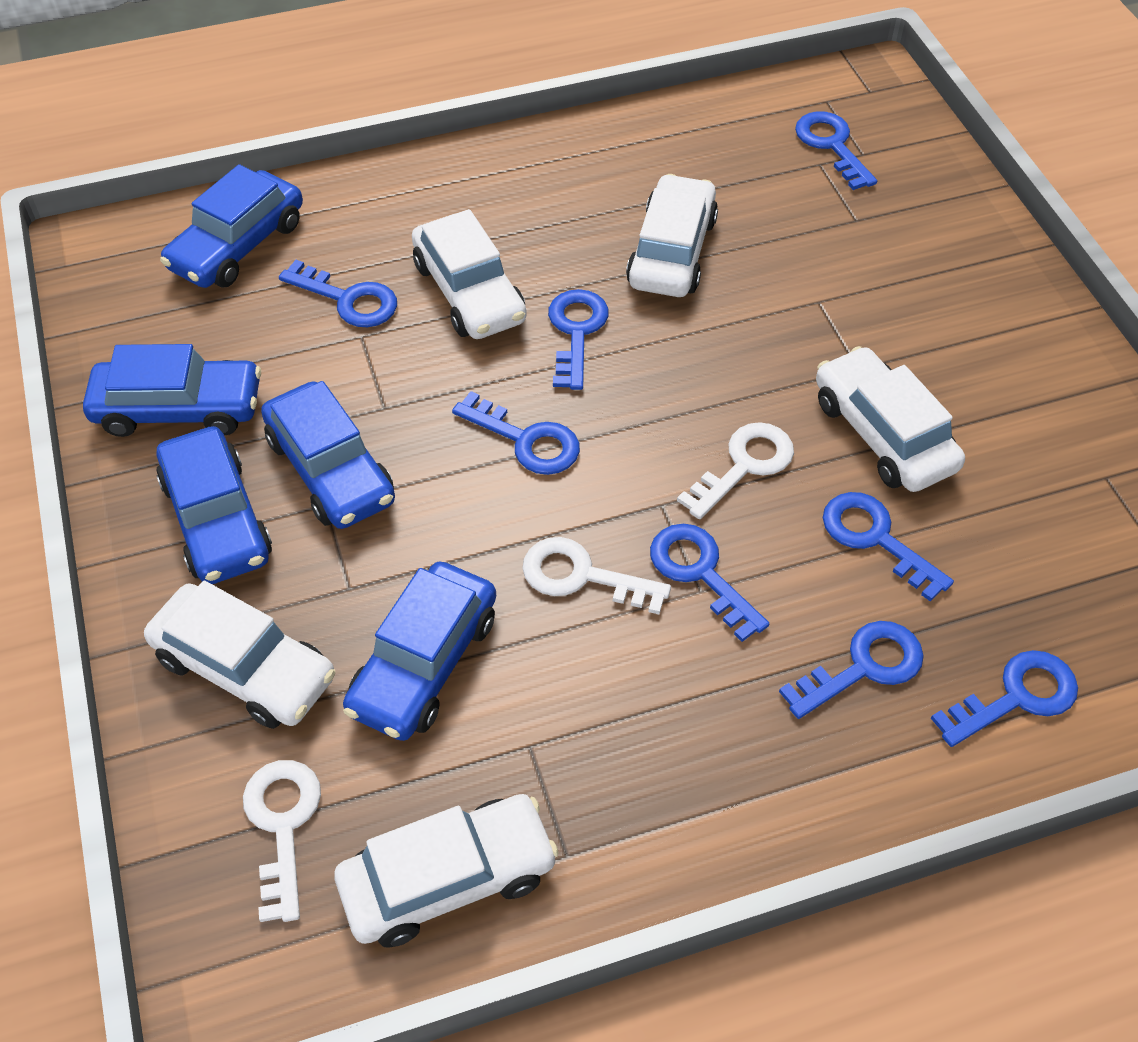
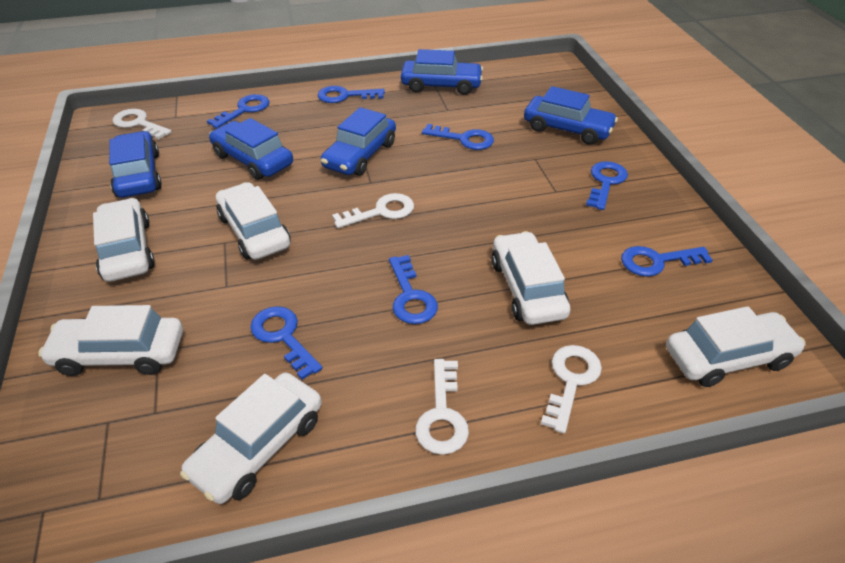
blue key: 8 -> 7
white car: 5 -> 6
white key: 3 -> 4

